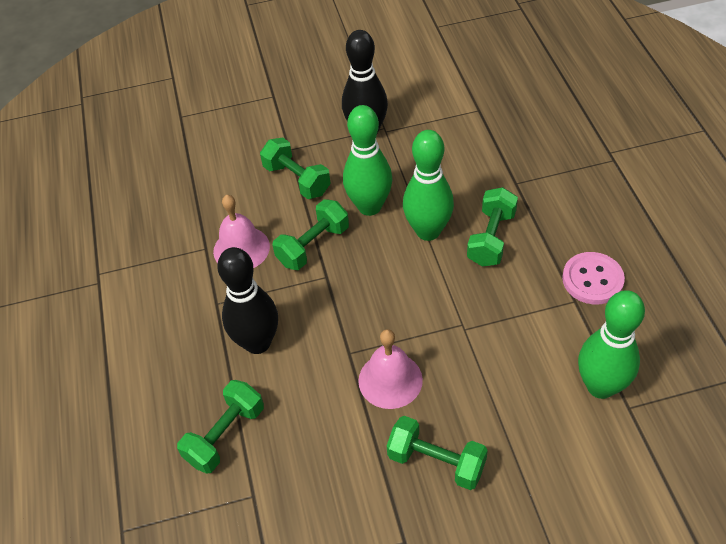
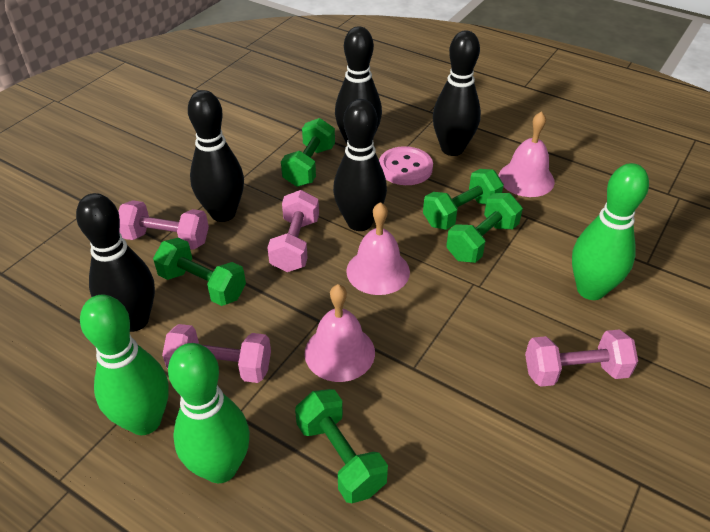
black bowling pin: 2 -> 5
pink bell: 2 -> 3
pink dumbbell: 0 -> 4

